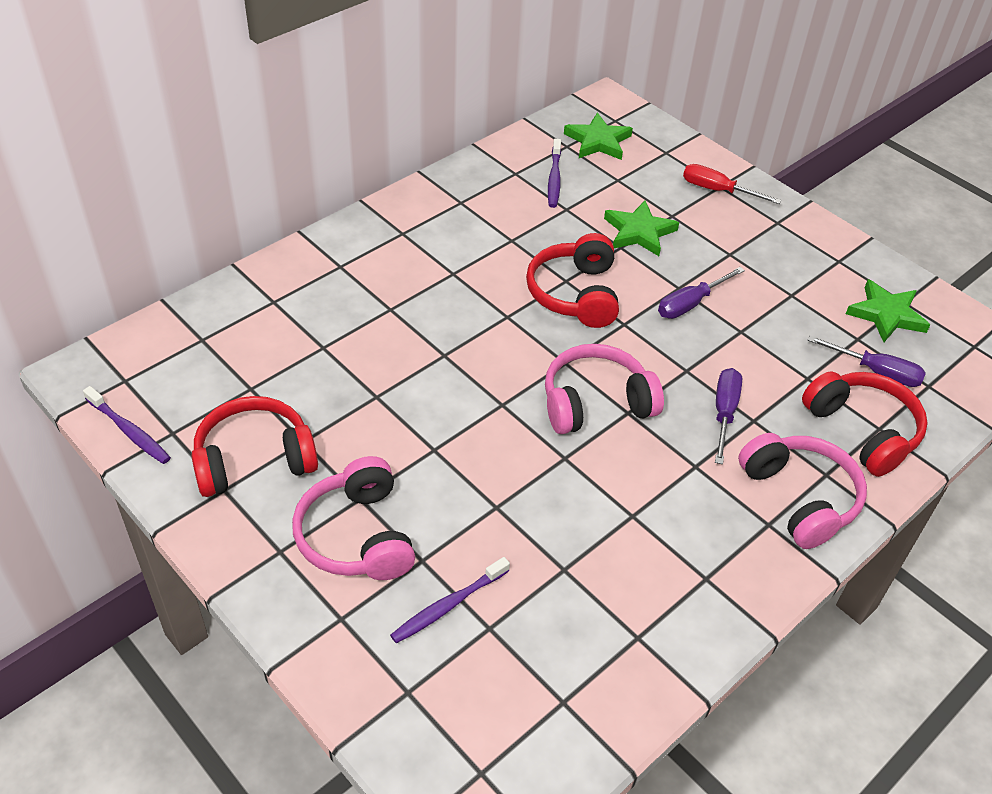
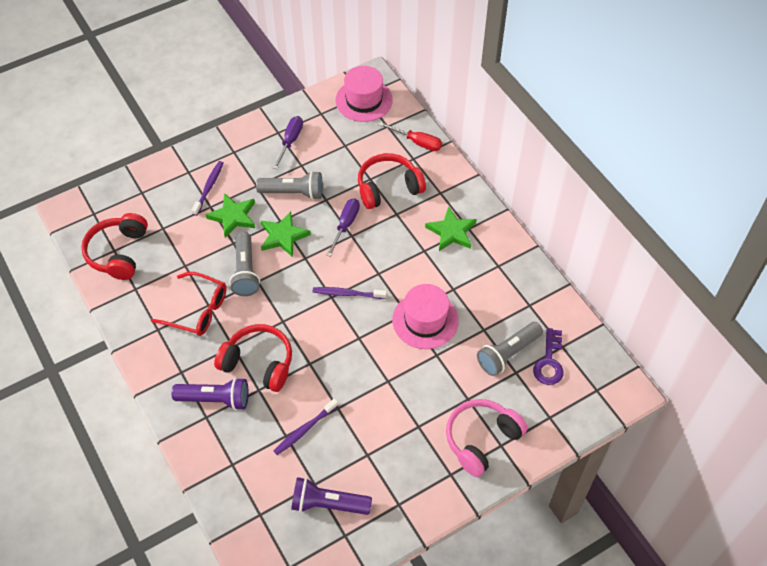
grey flashlight: 0 -> 3
pink hat: 0 -> 2
pink headphones: 3 -> 1
purple flashlight: 0 -> 2
purple key: 0 -> 1
purple screwdriver: 3 -> 2
red glasses: 0 -> 1

